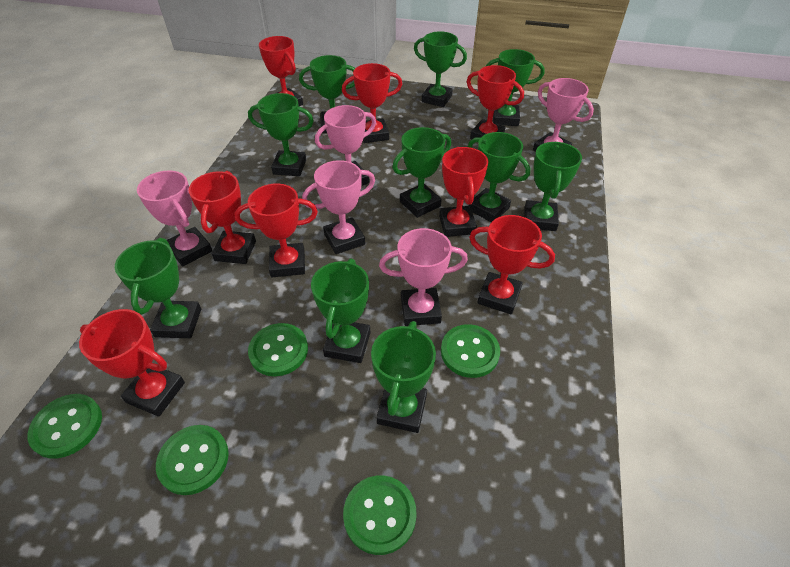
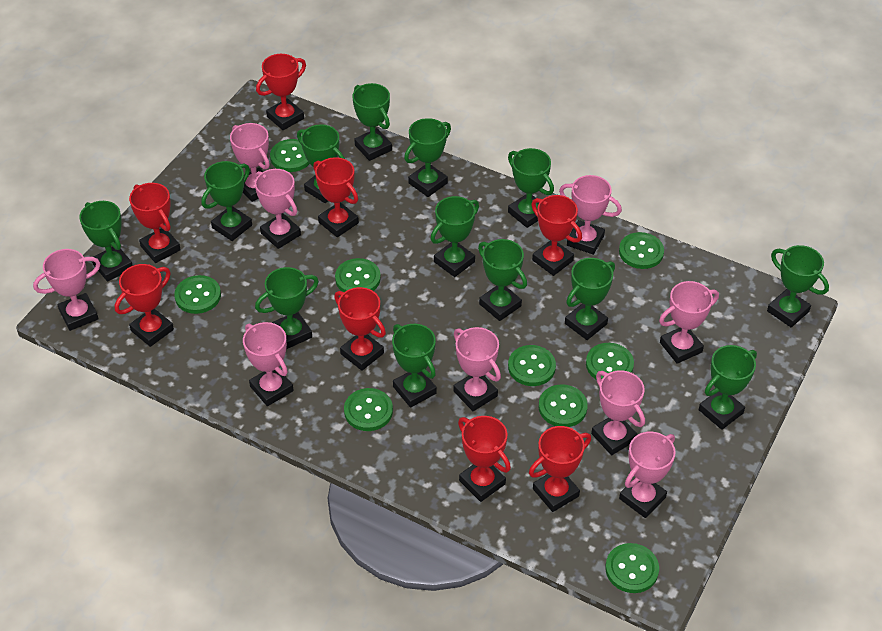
green button: 5 -> 9
green trophy: 10 -> 13
pink trophy: 5 -> 9

